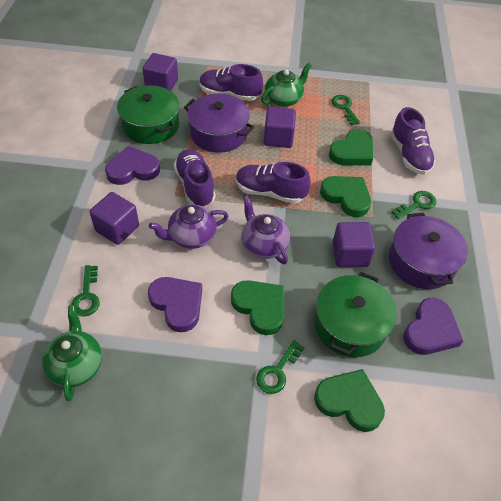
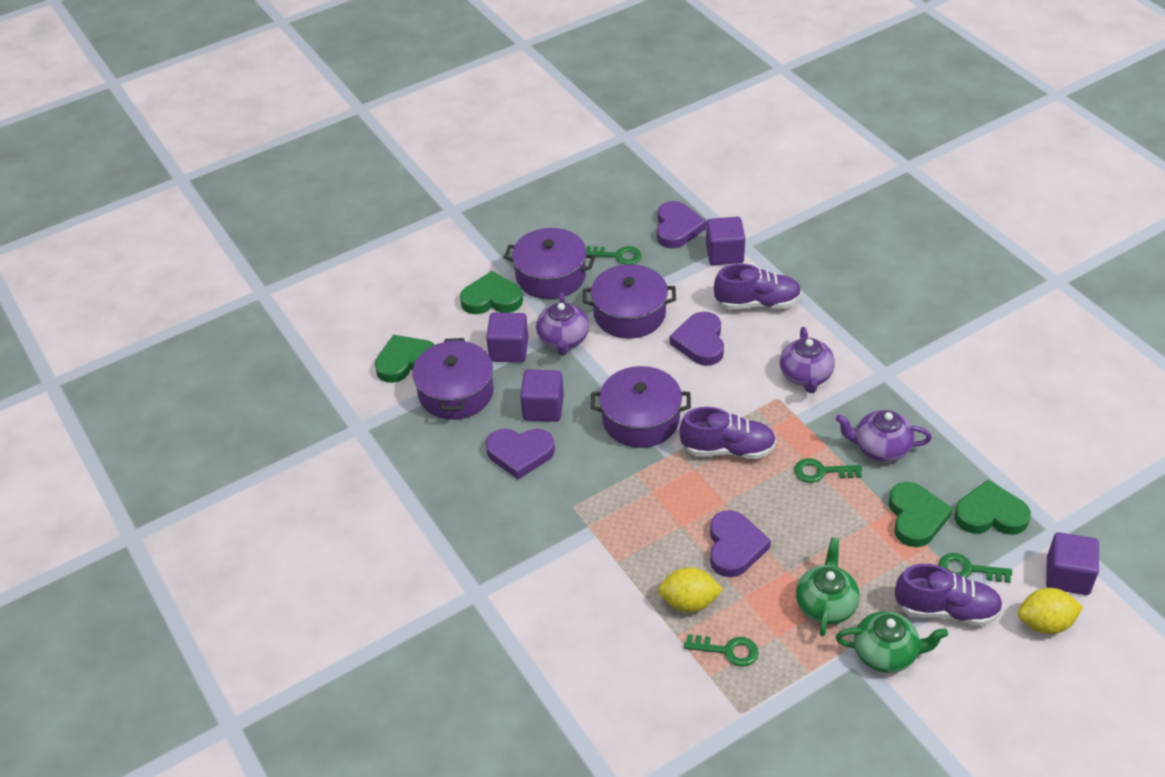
green pot: 2 -> 0
purple heart: 3 -> 4
purple pot: 2 -> 4
purple shoe: 4 -> 3
purple teapot: 2 -> 3
yellow lemon: 0 -> 2

